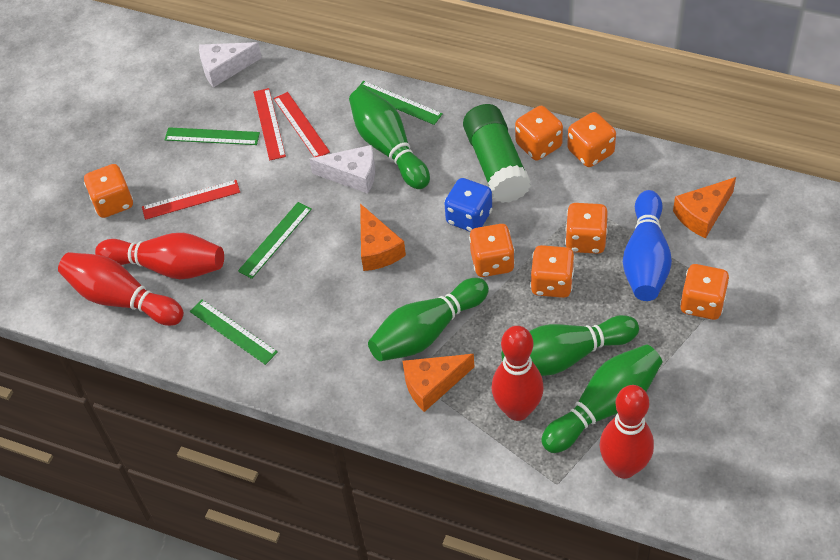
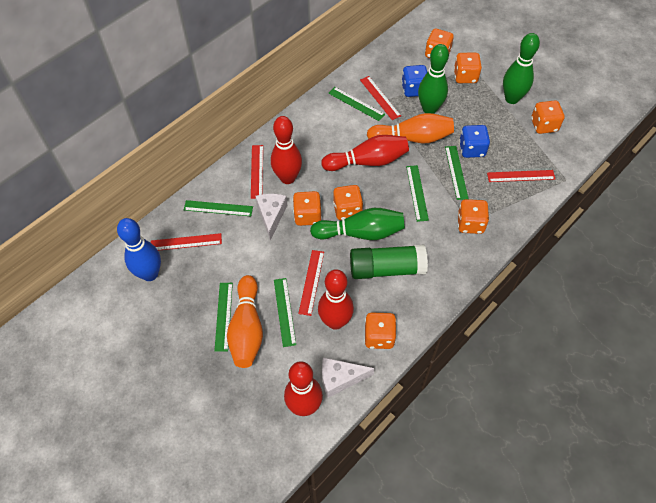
blue dice: 1 -> 2
green bowling pin: 4 -> 3
green ruler: 4 -> 6
orange bowling pin: 0 -> 2
orange cheese: 3 -> 0
red ruler: 3 -> 5

